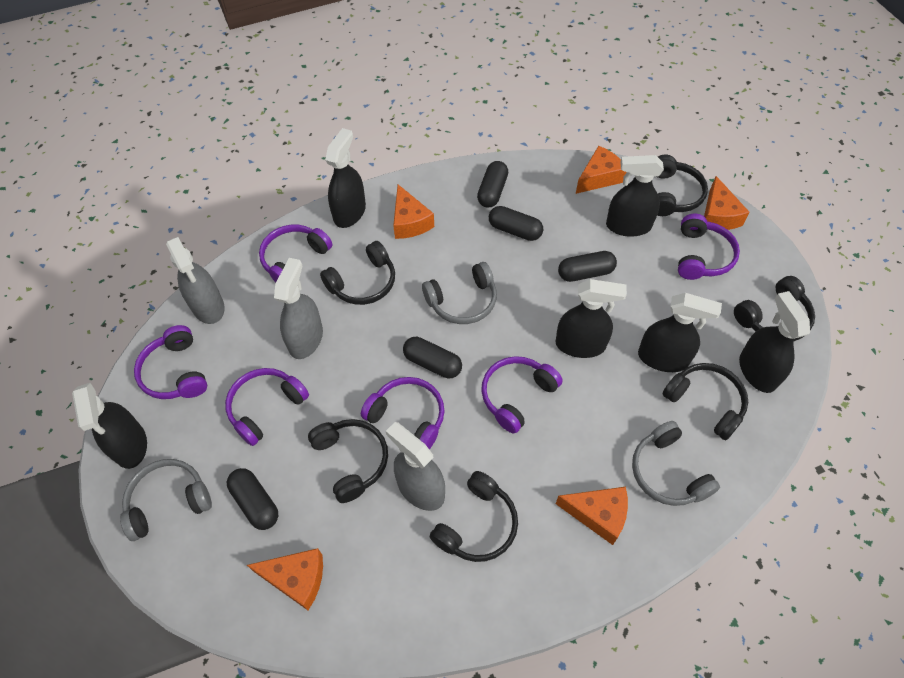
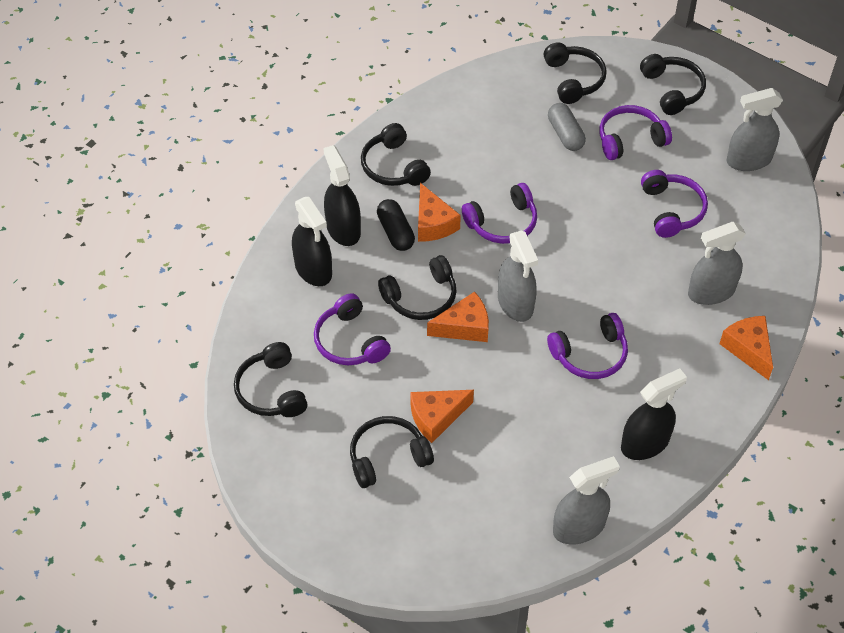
black capsule: 5 -> 1
black spray bottle: 6 -> 3
grey capsule: 0 -> 1
grey headphones: 3 -> 0
grey spray bottle: 3 -> 4
orange cheese: 5 -> 4
purple headphones: 6 -> 5

